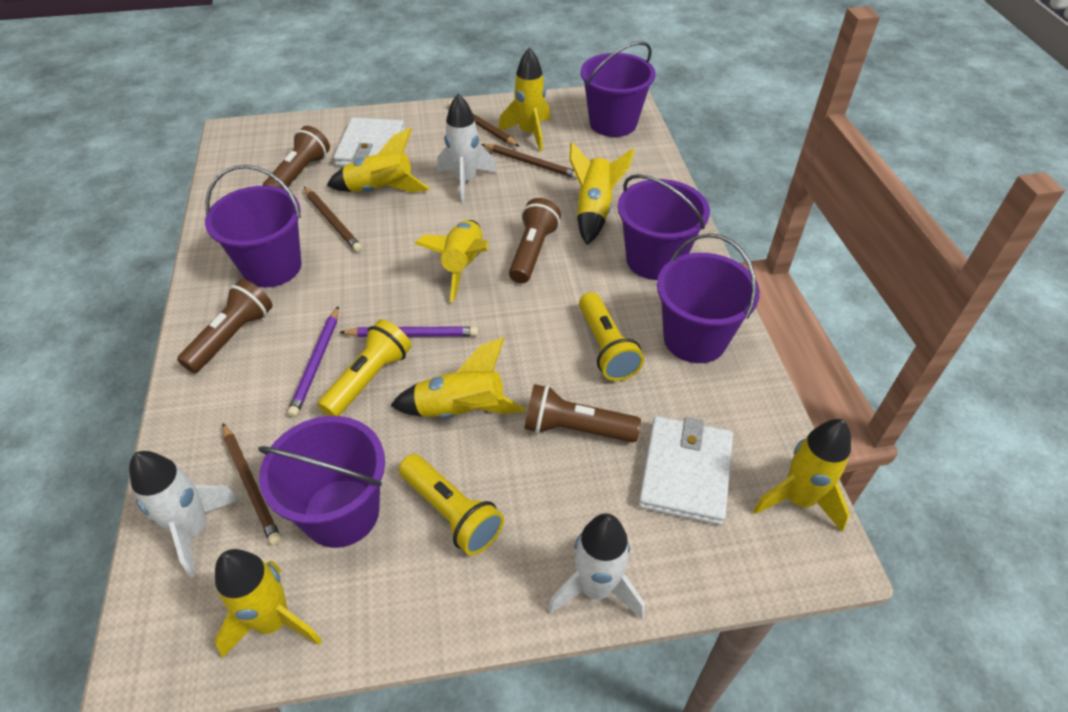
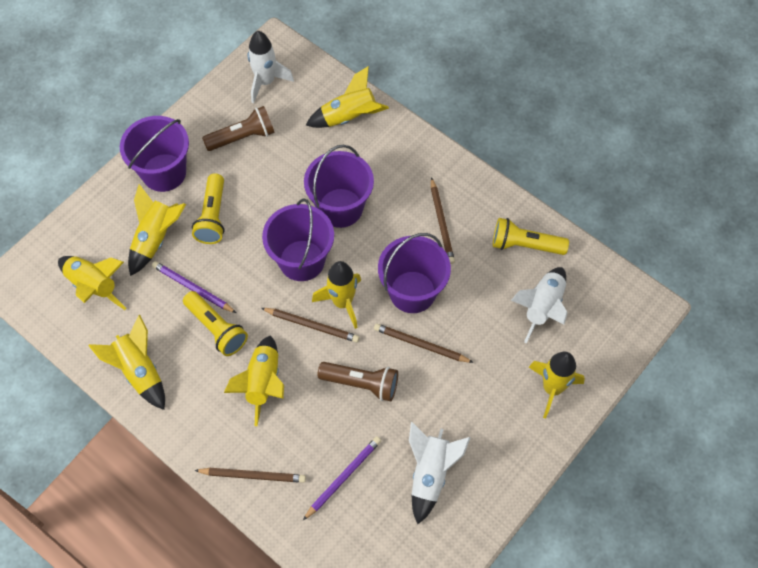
brown flashlight: 4 -> 2
purple bucket: 5 -> 4
white wallet: 2 -> 0

